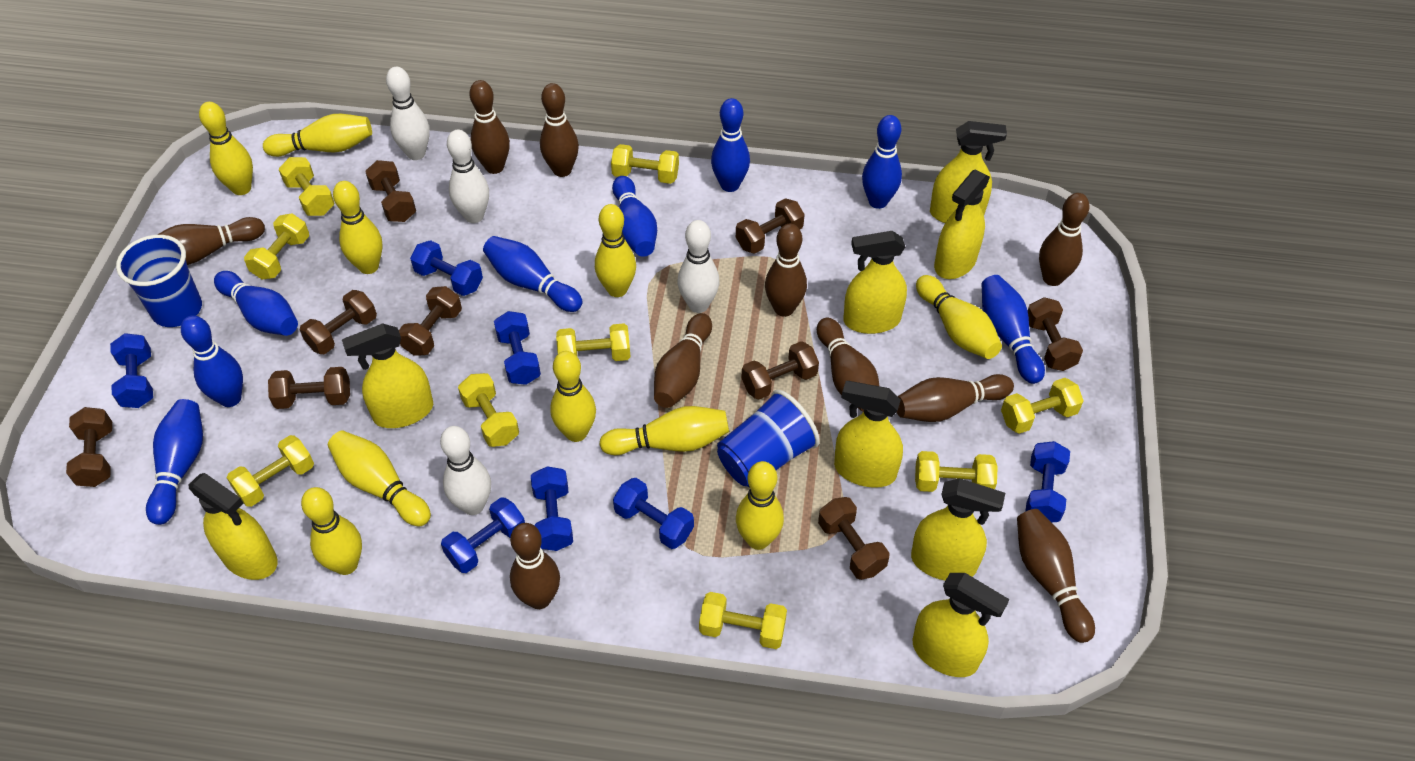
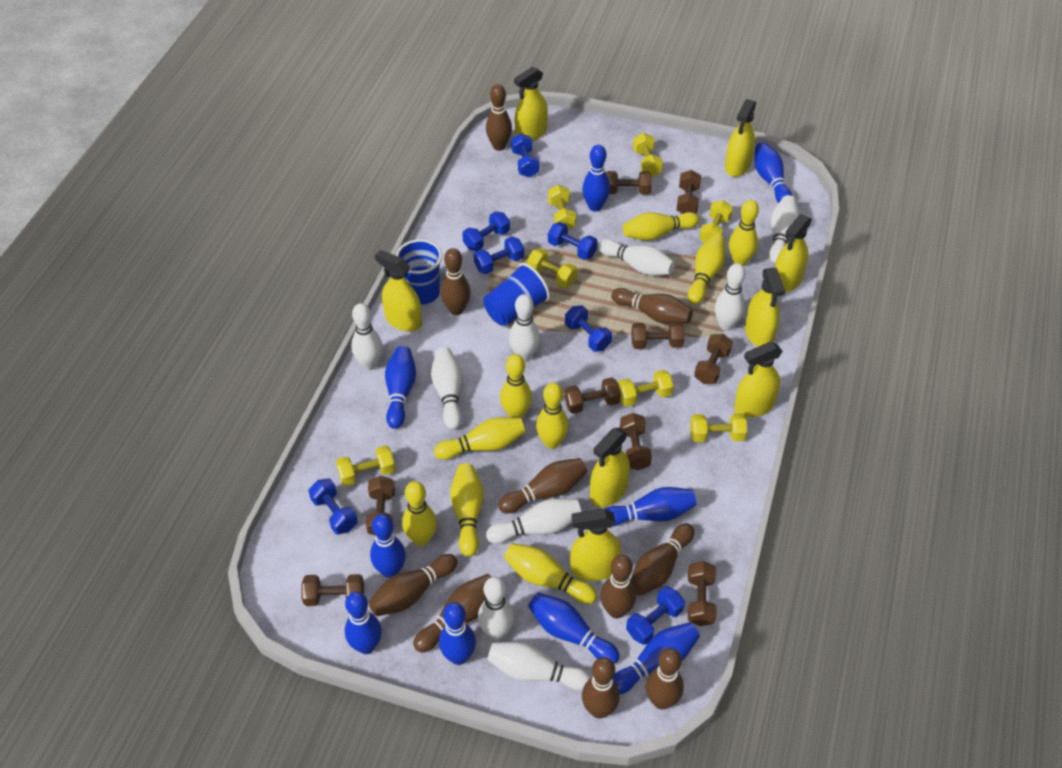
blue bowling pin: 8 -> 9
white bowling pin: 4 -> 9
yellow bowling pin: 10 -> 9
yellow dumbbell: 9 -> 7

